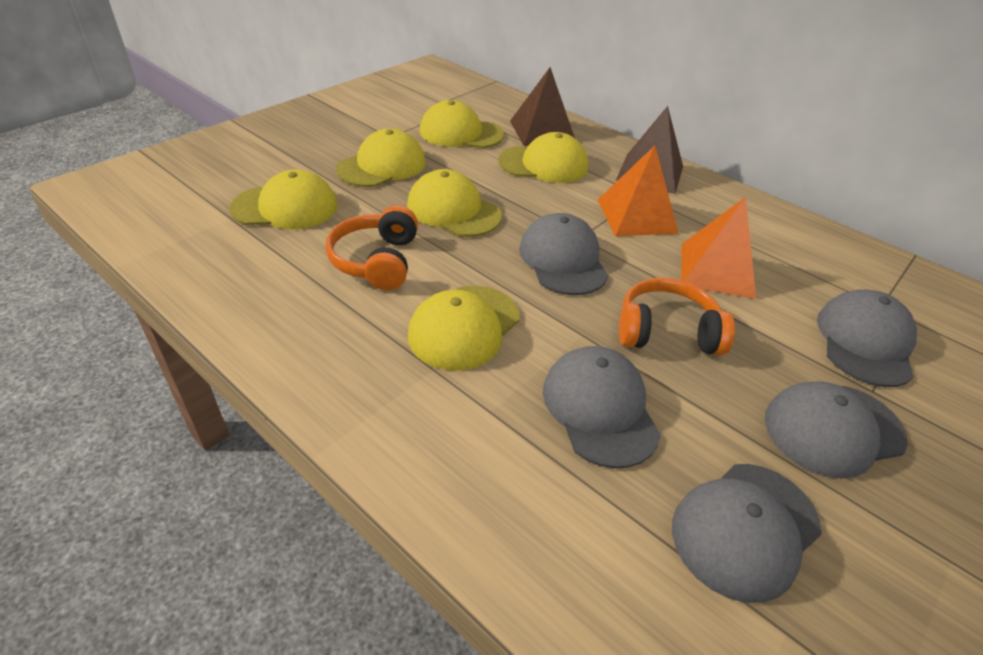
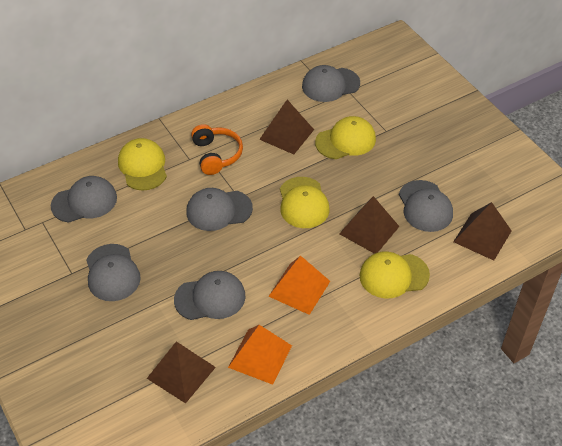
brown pyramid: 2 -> 4
grey cap: 5 -> 6
orange headphones: 2 -> 1
yellow cap: 6 -> 4

